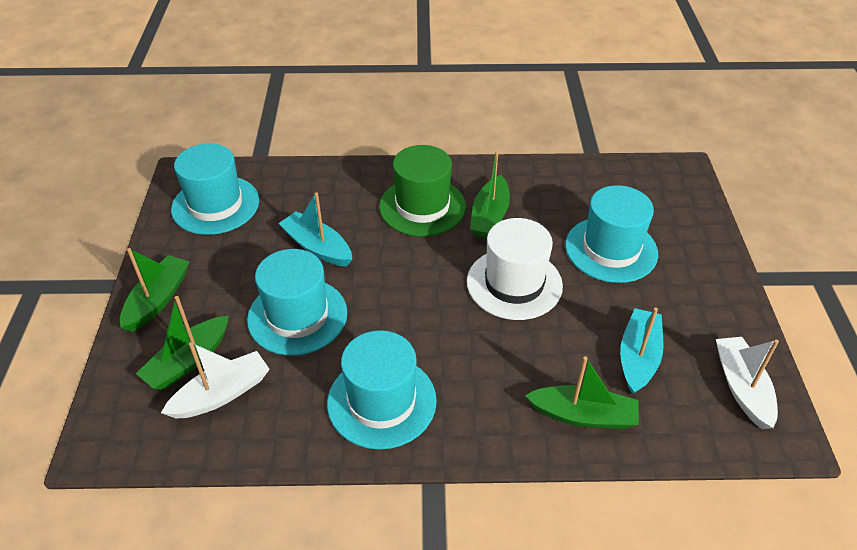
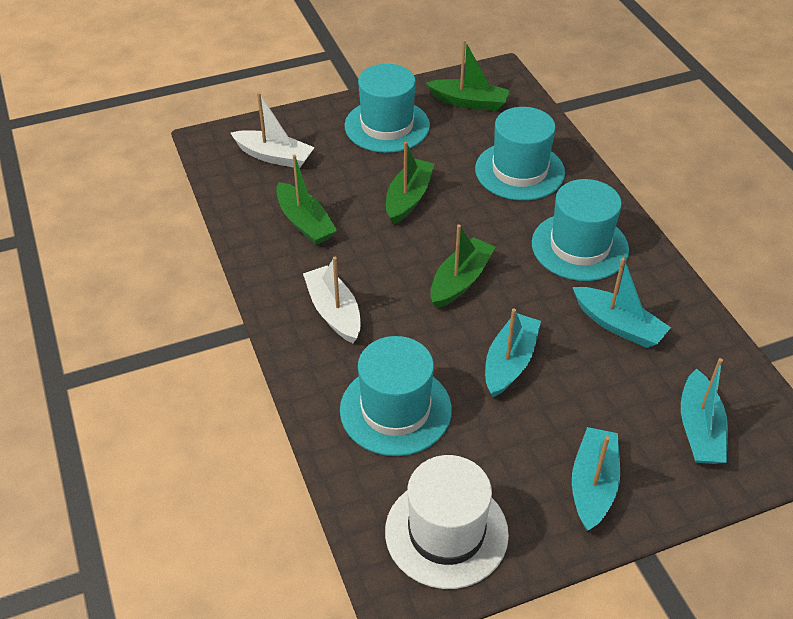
green hat: 1 -> 0
turquoise boat: 2 -> 4

